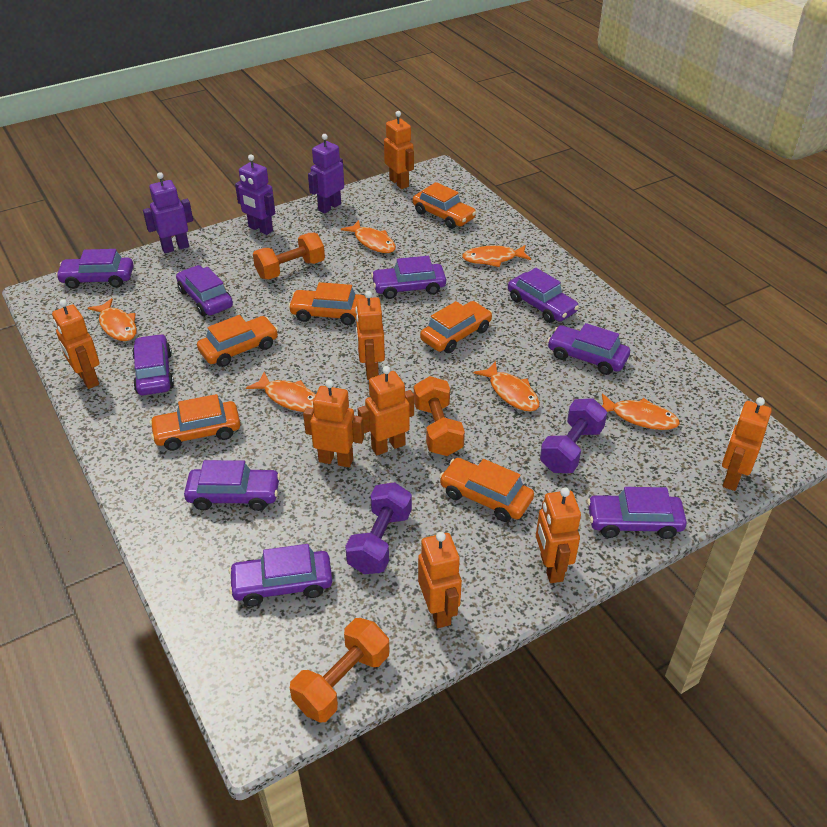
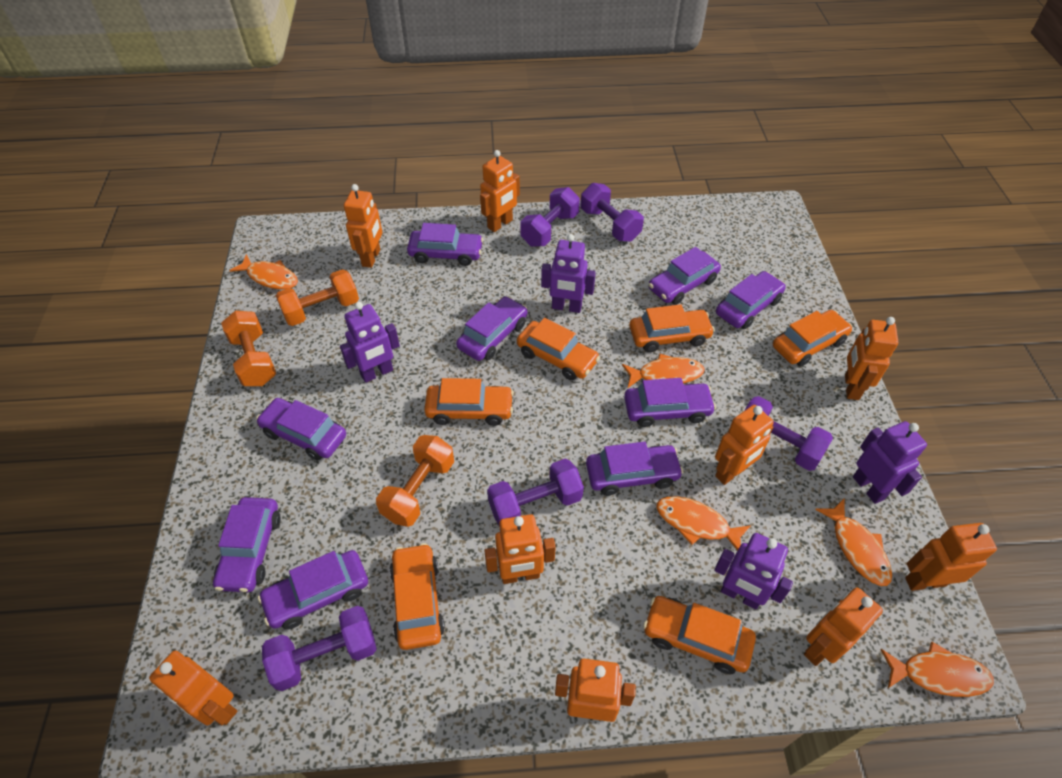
orange fish: 6 -> 5
orange robot: 8 -> 9
purple dumbbell: 2 -> 5
purple robot: 3 -> 4

